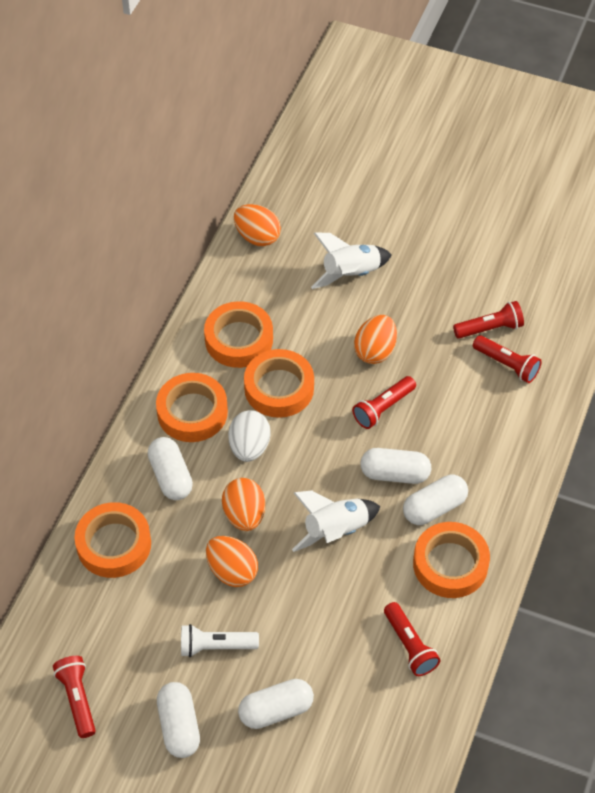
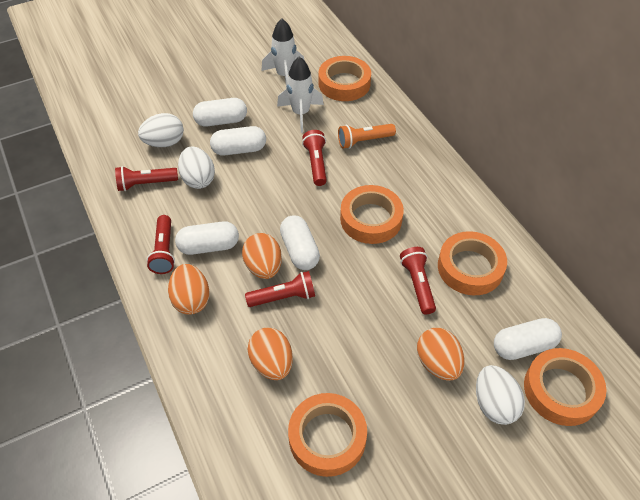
orange flashlight: 0 -> 1
white egg: 1 -> 3
white flashlight: 1 -> 0

